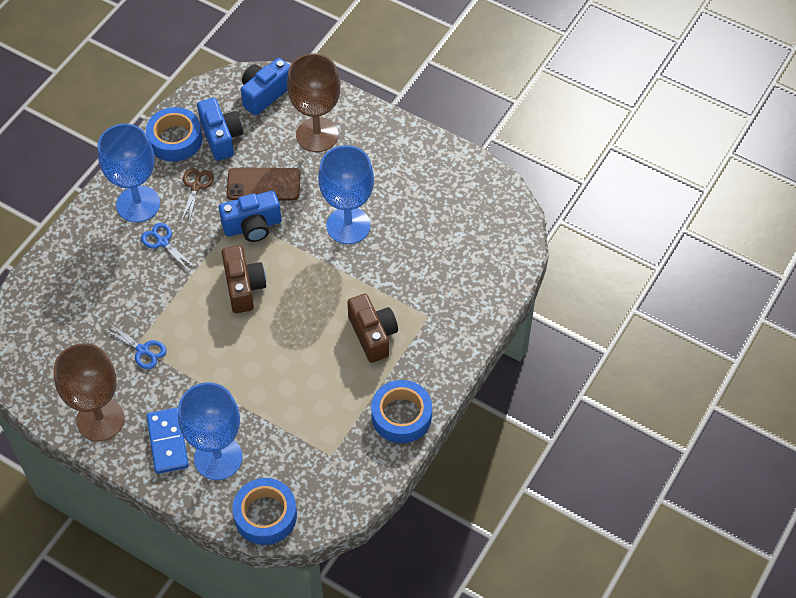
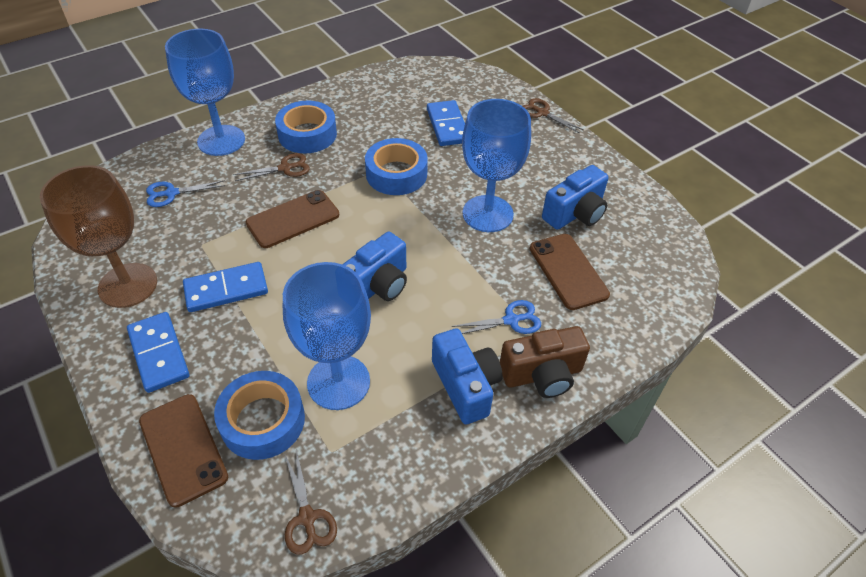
blue domino: 1 -> 3
brown camera: 2 -> 1
brown goblet: 2 -> 1
brown phone: 1 -> 3
brown scissors: 1 -> 3

